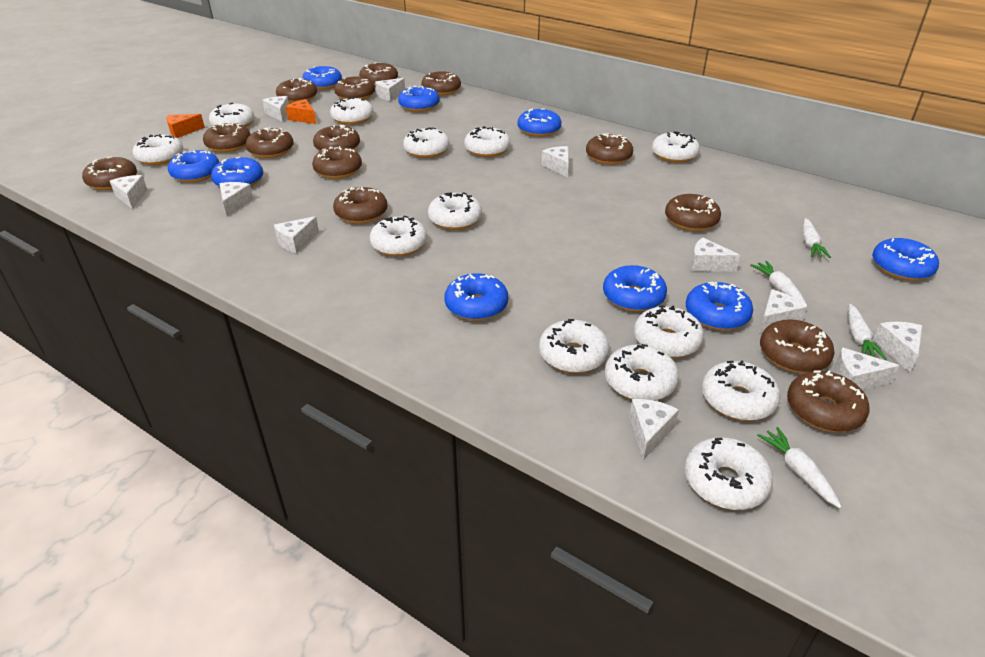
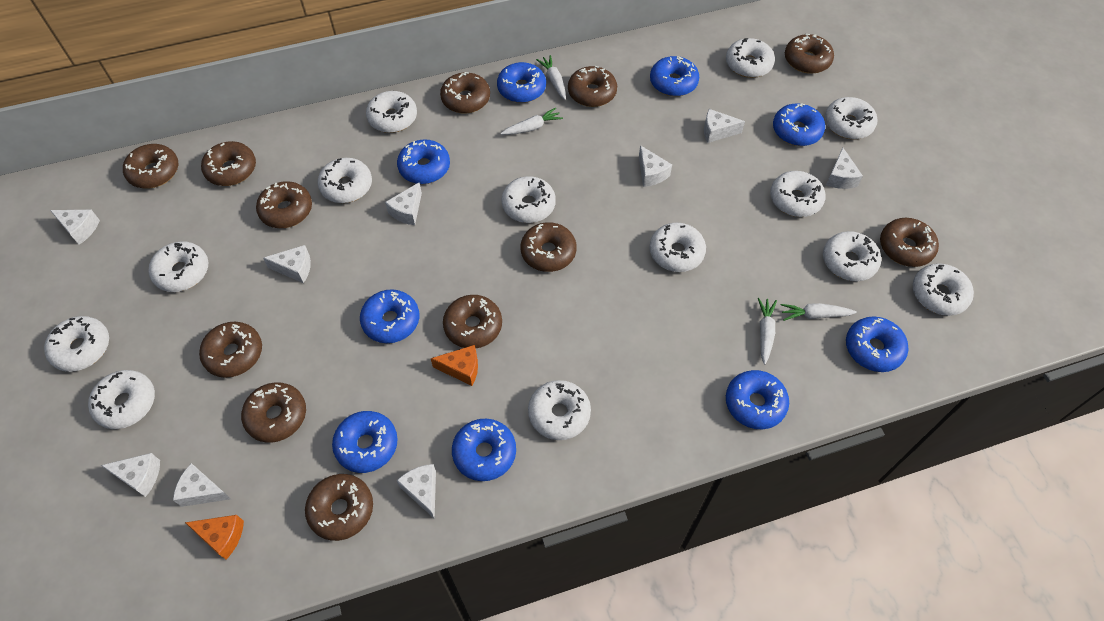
brown donut: 14 -> 12
white cheese: 11 -> 9

